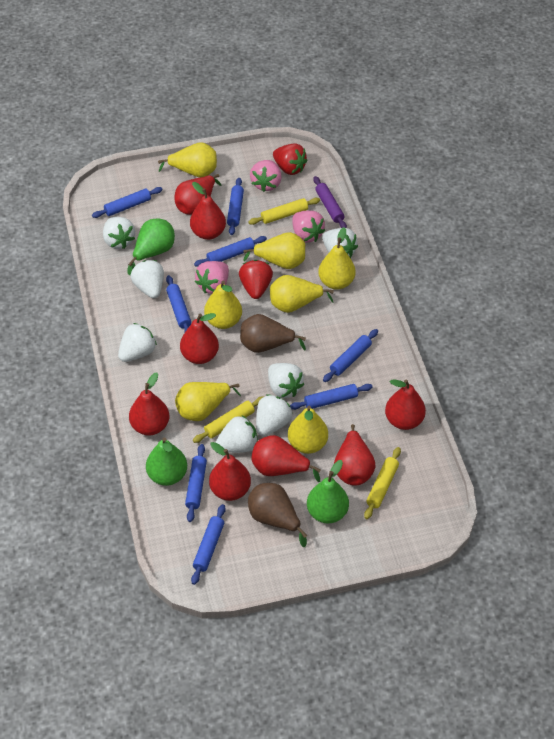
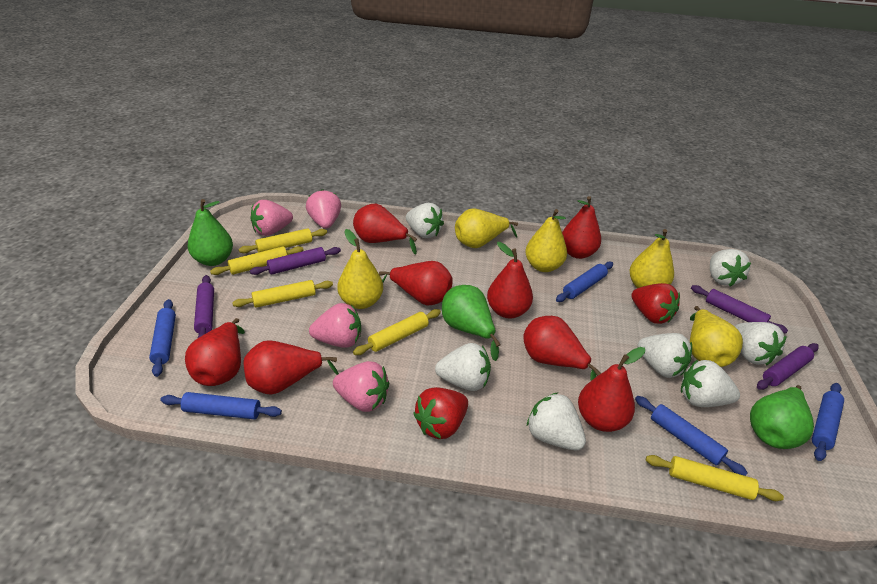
blue rolling pin: 8 -> 5
brown pear: 2 -> 0
pink strawberry: 3 -> 4
purple rolling pin: 1 -> 4
yellow pear: 7 -> 5
yellow rolling pin: 3 -> 5

